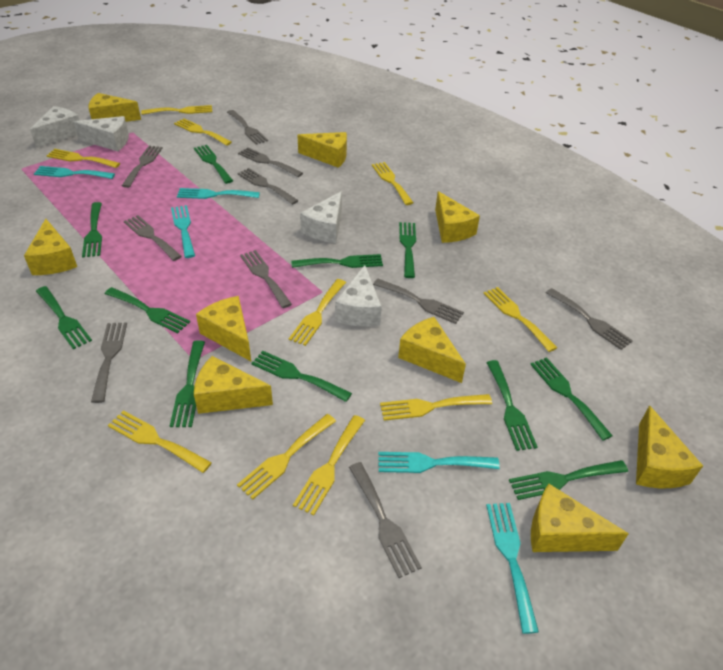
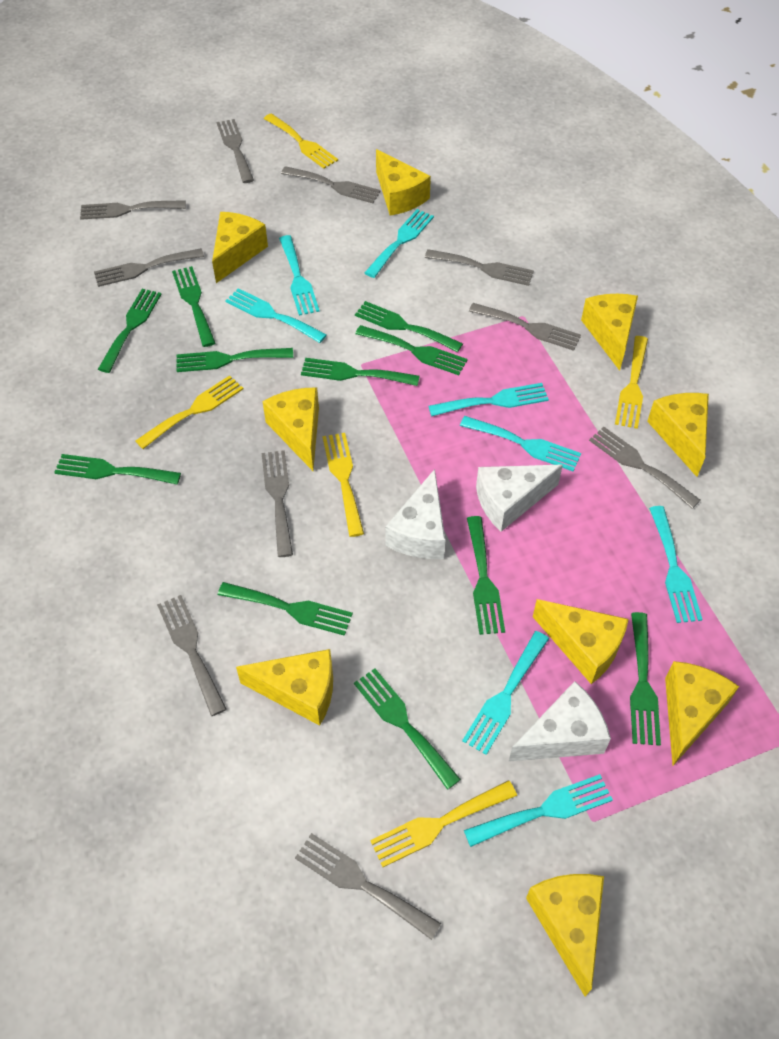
turquoise fork: 5 -> 8
white cheese: 4 -> 3
yellow fork: 10 -> 5

